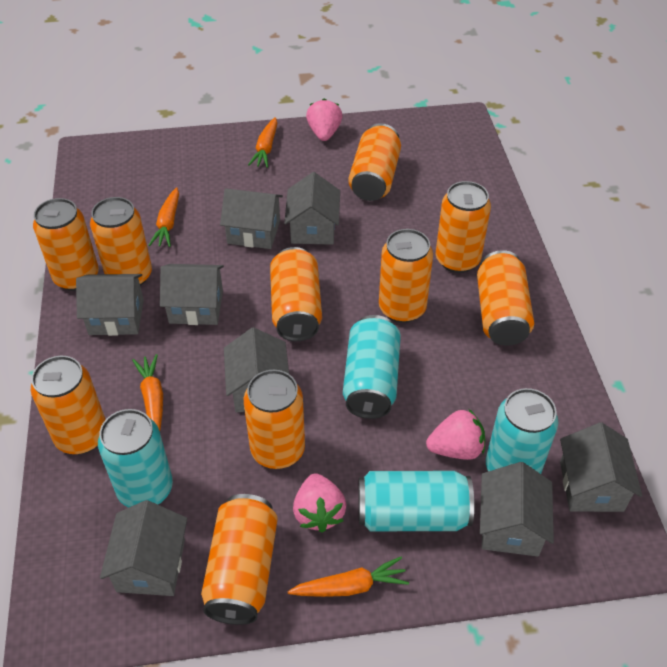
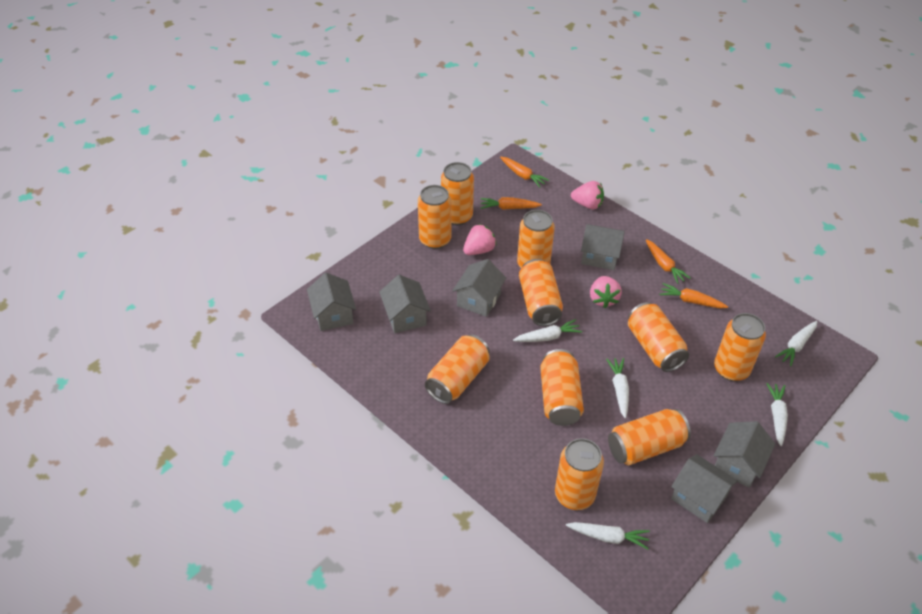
grey house: 8 -> 6
turquoise can: 4 -> 0
white carrot: 0 -> 5

